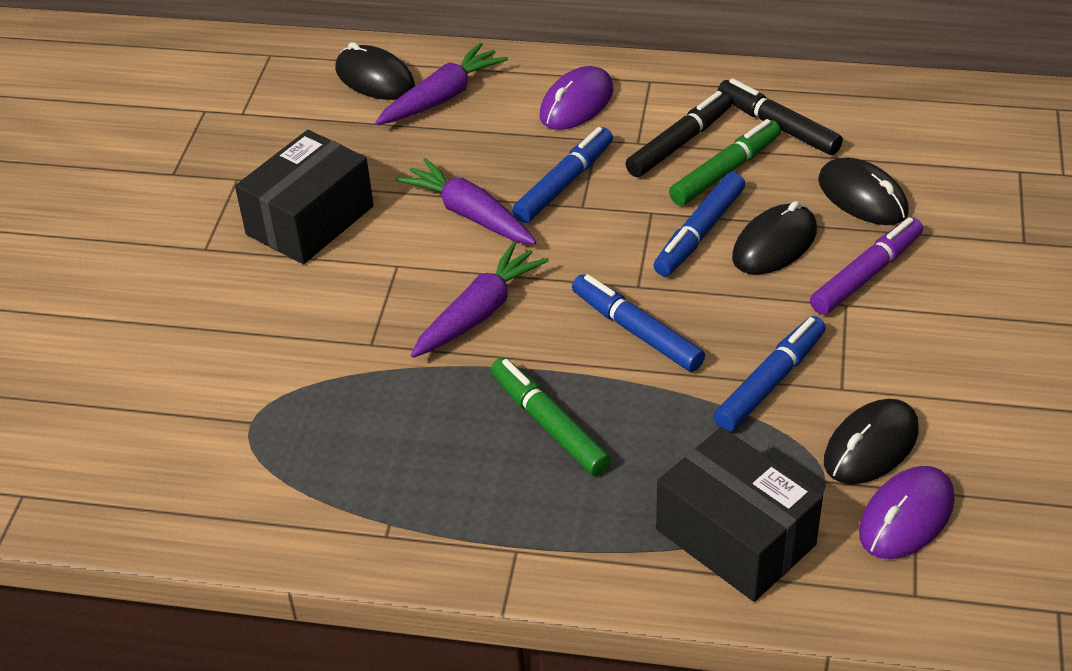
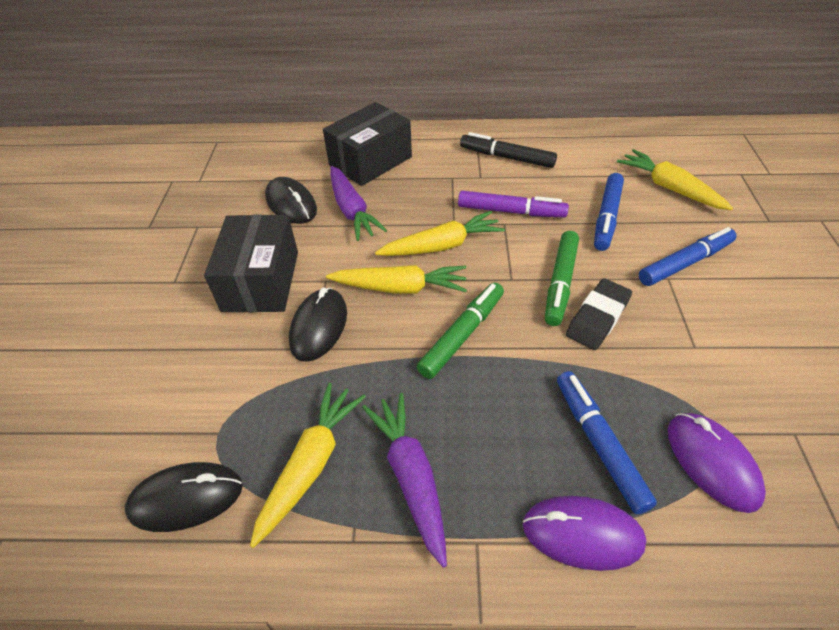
black eraser: 0 -> 1
black marker: 2 -> 1
black mouse: 4 -> 3
blue marker: 4 -> 3
purple carrot: 3 -> 2
yellow carrot: 0 -> 4

